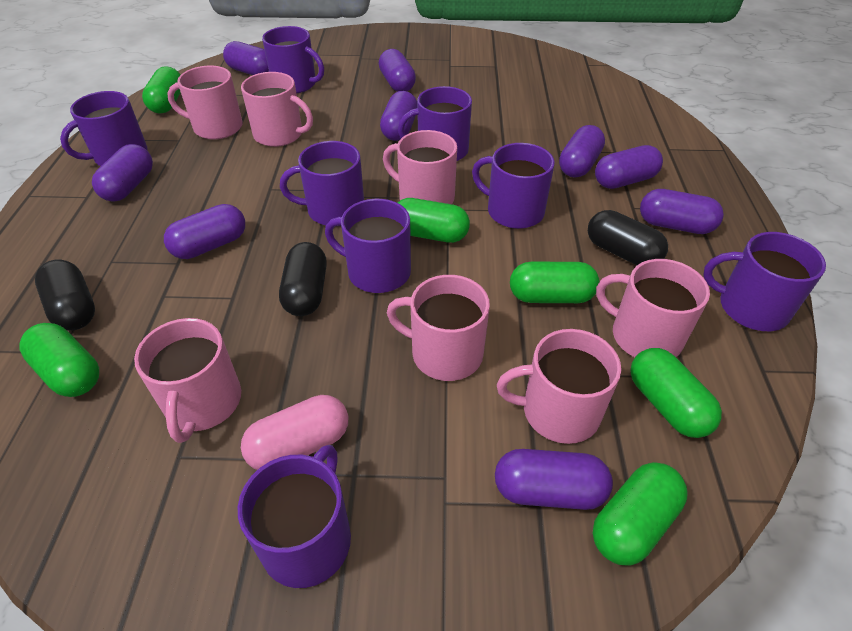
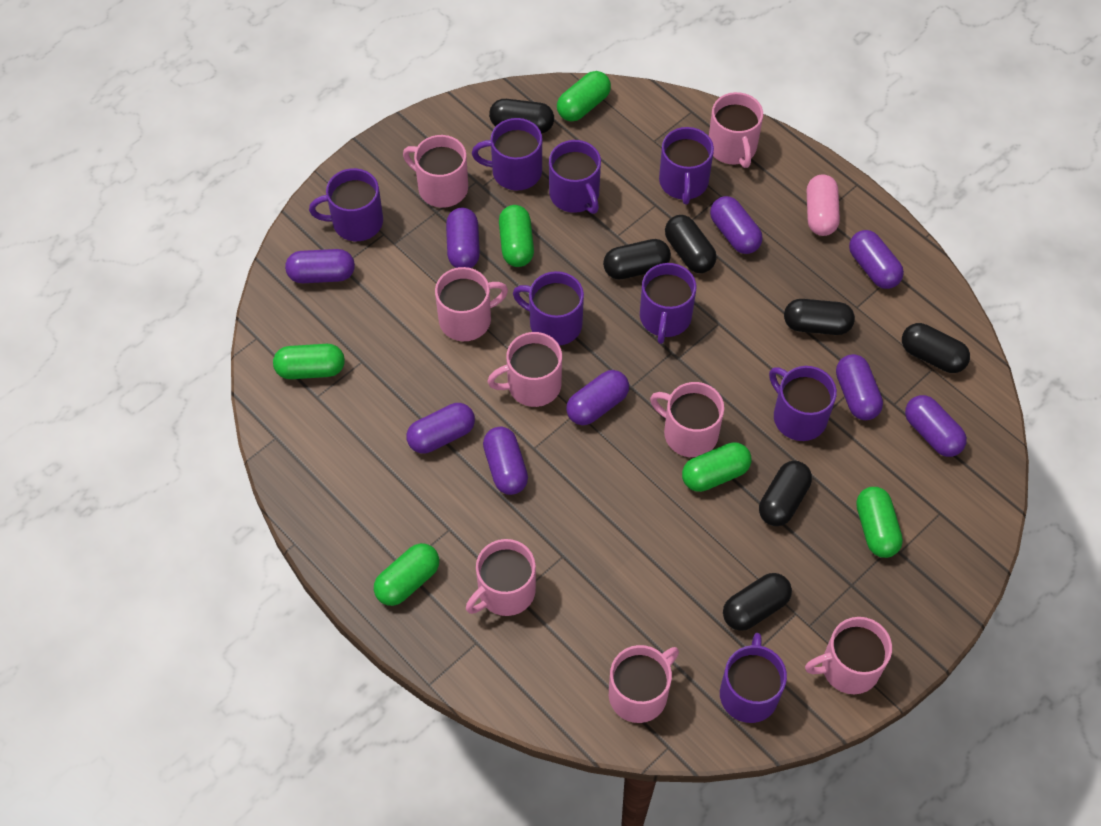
black capsule: 3 -> 7
pink mug: 7 -> 8

